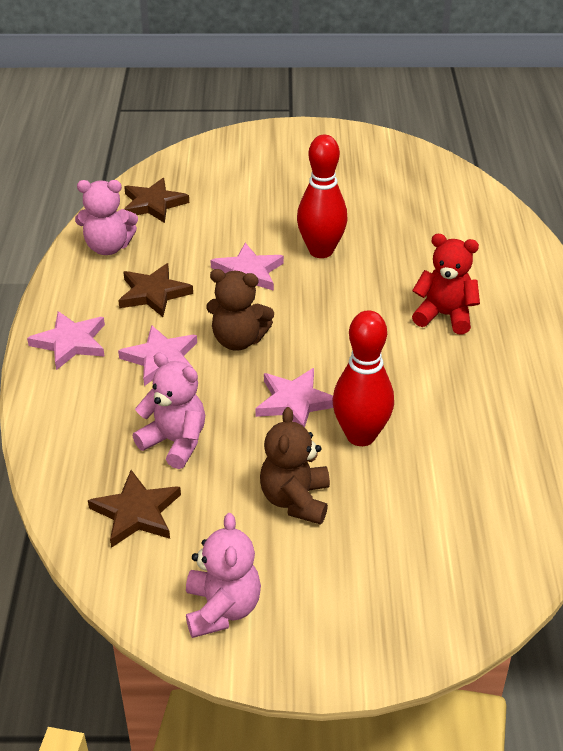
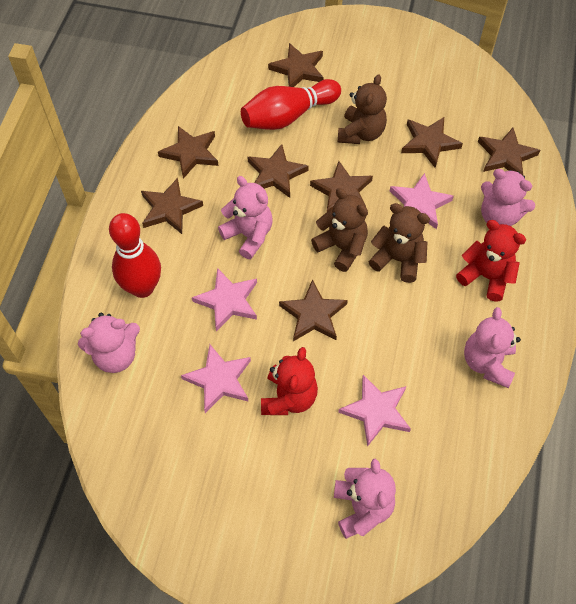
brown star: 3 -> 8
brown teddy bear: 2 -> 3
pink teddy bear: 3 -> 5
red teddy bear: 1 -> 2

